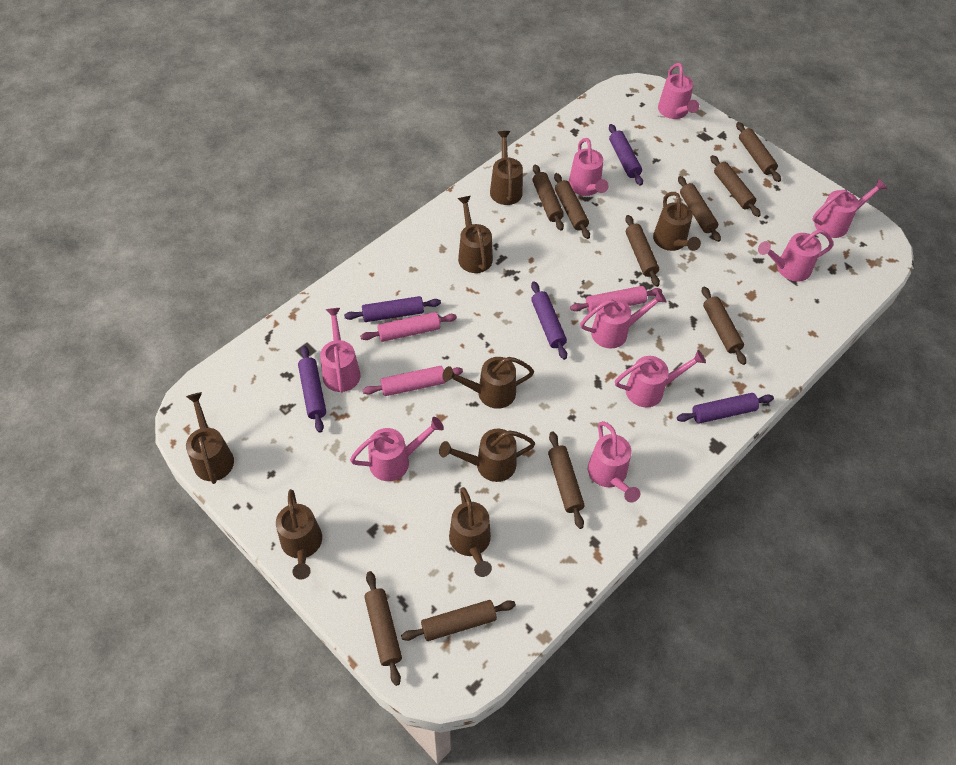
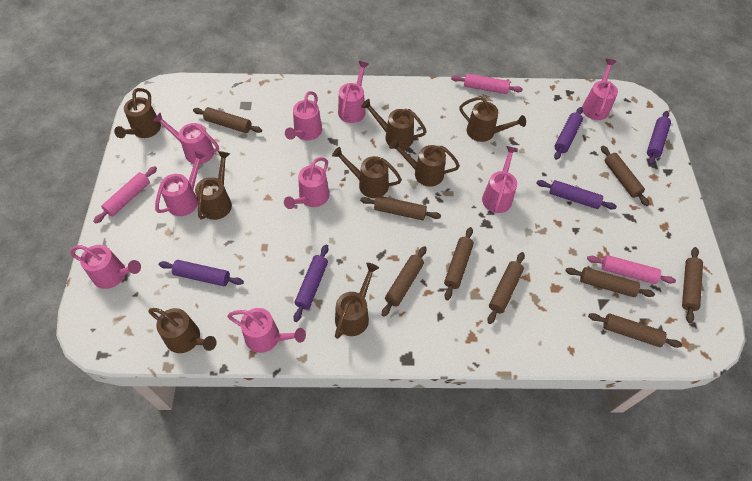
brown rolling pin: 10 -> 9

